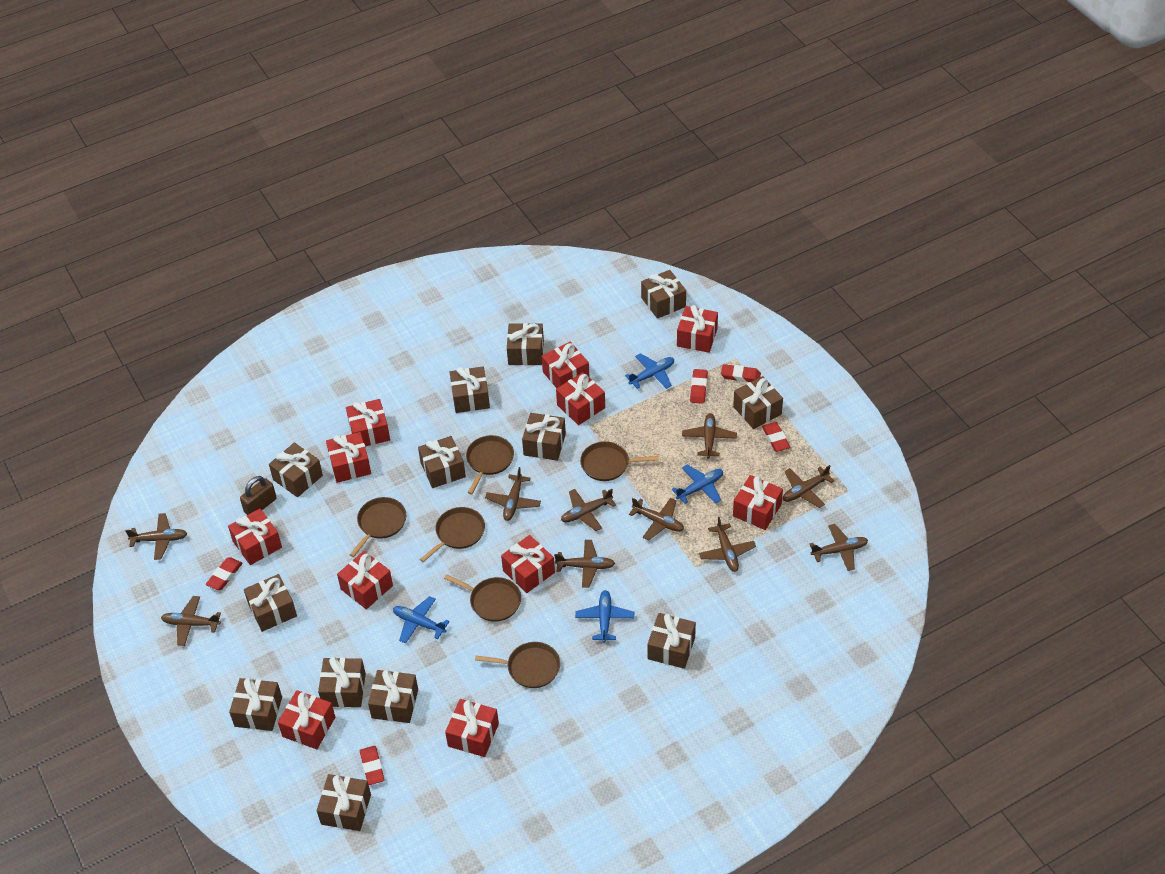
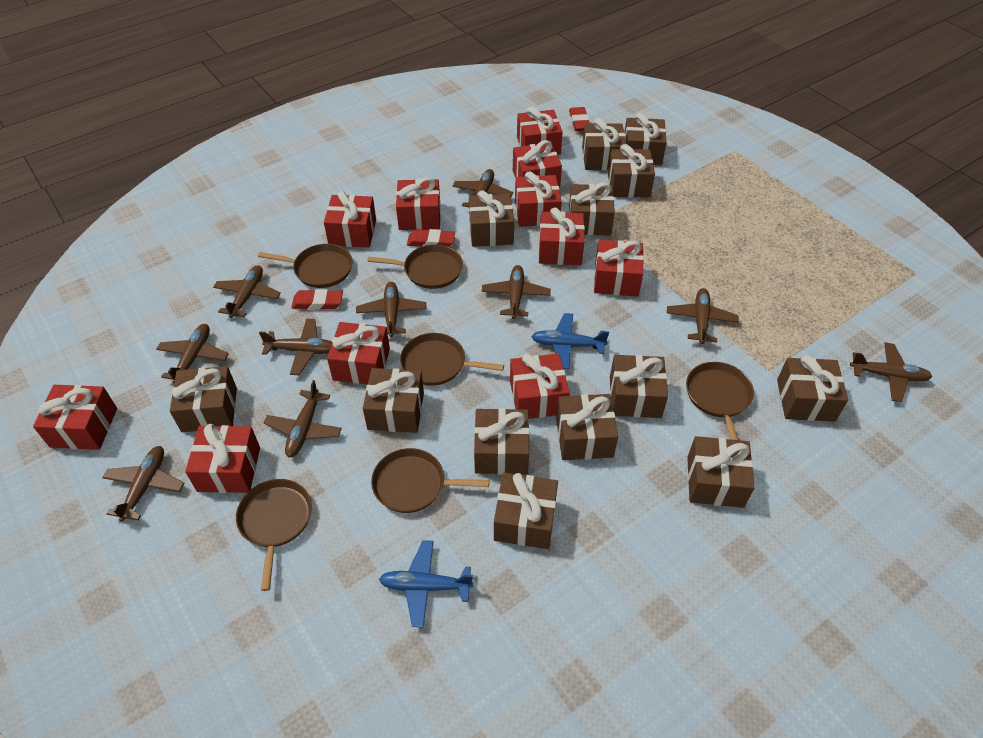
blue plane: 4 -> 2
brown padlock: 1 -> 0
red eraser: 5 -> 3

